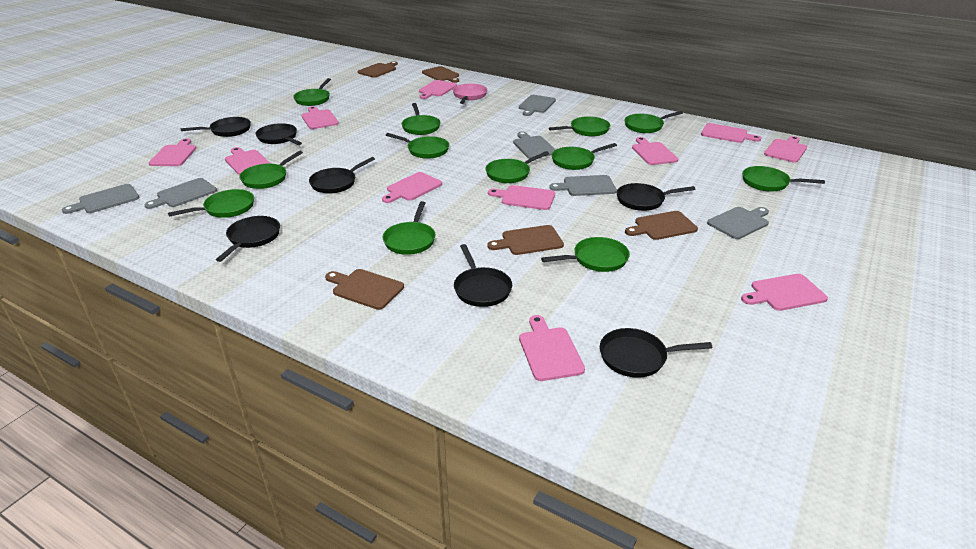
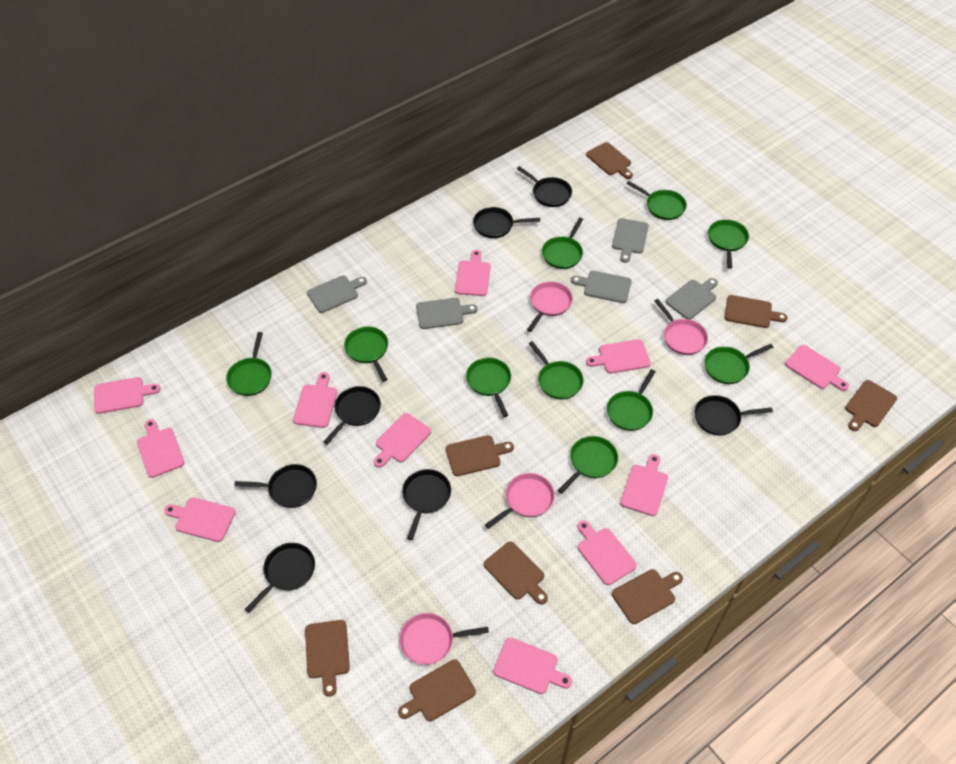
brown cutting board: 5 -> 8
green pan: 12 -> 10
grey cutting board: 6 -> 5
pink pan: 1 -> 4

